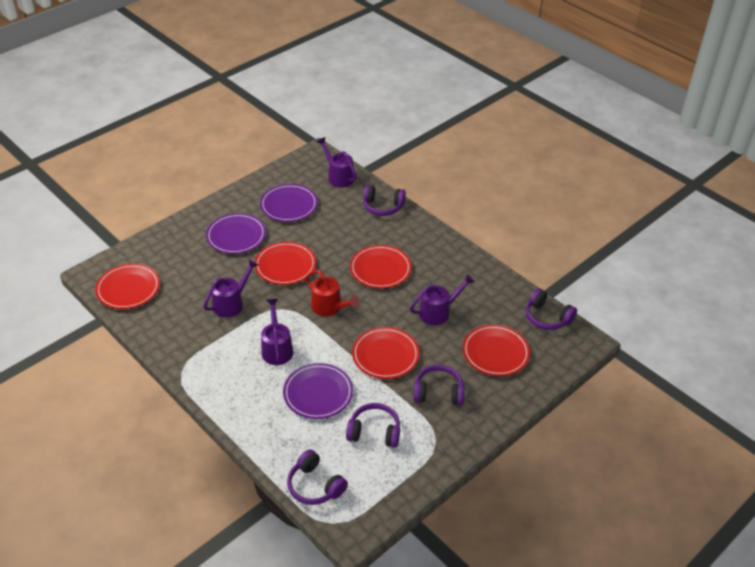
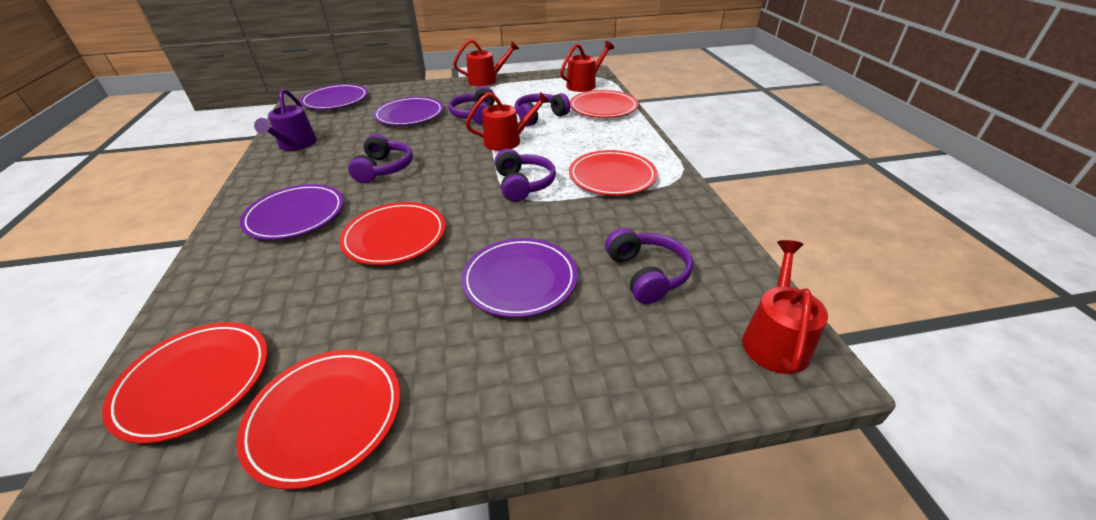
purple plate: 3 -> 4
purple watering can: 4 -> 1
red watering can: 1 -> 4

